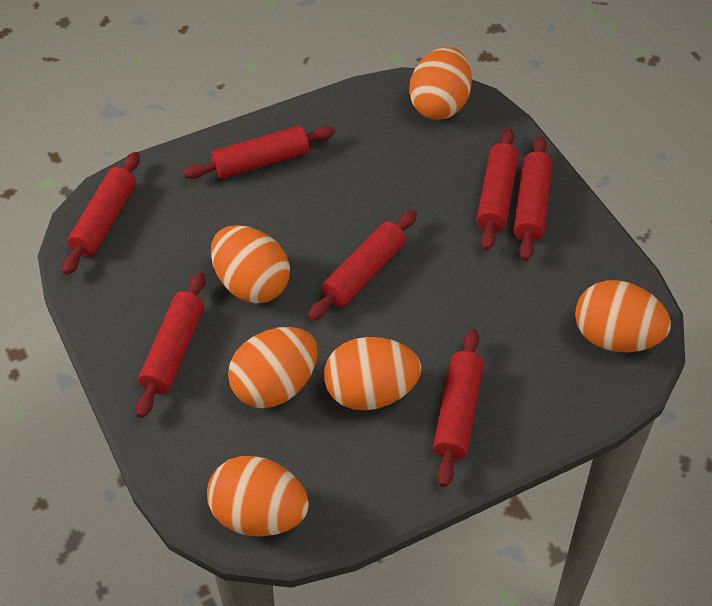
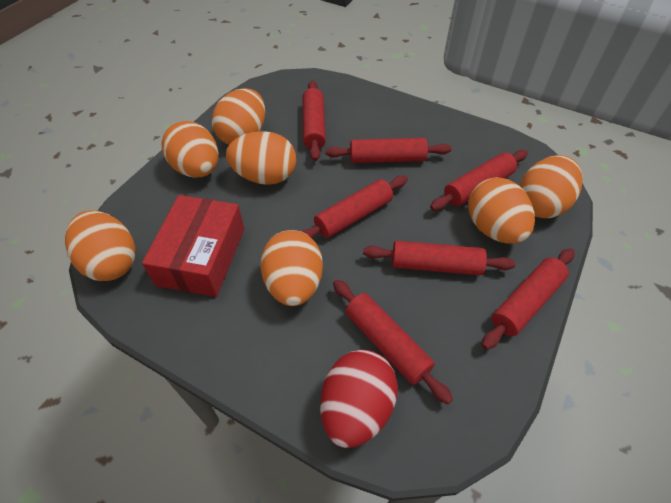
orange egg: 6 -> 7
red box: 0 -> 1
red egg: 0 -> 1

